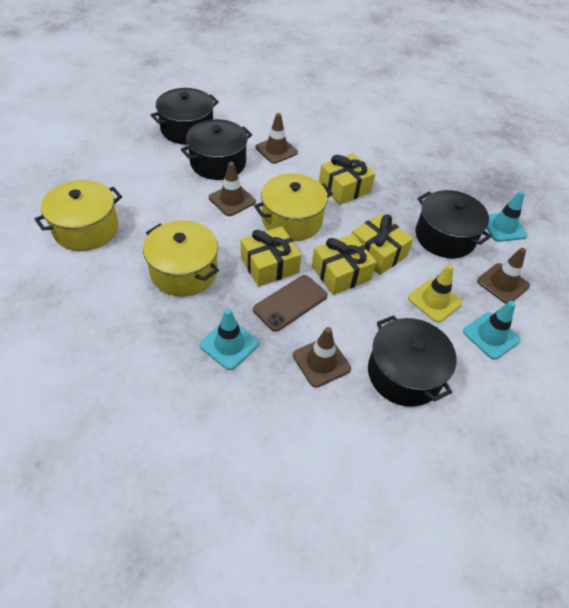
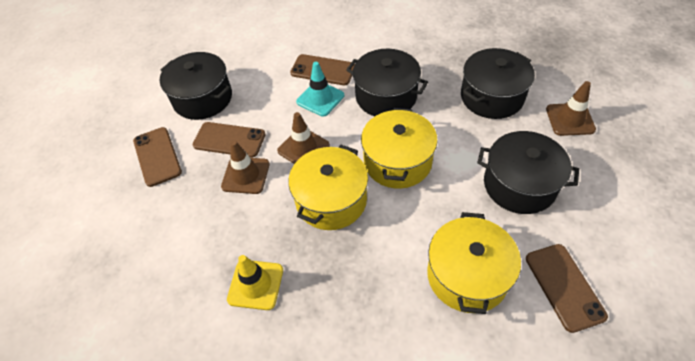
brown phone: 1 -> 4
brown traffic cone: 4 -> 3
turquoise traffic cone: 3 -> 1
yellow gift: 4 -> 0

